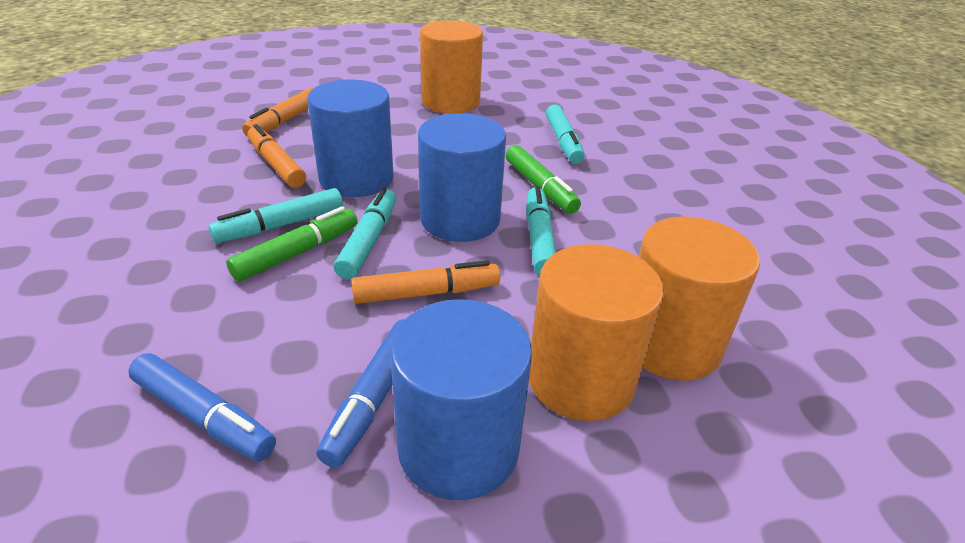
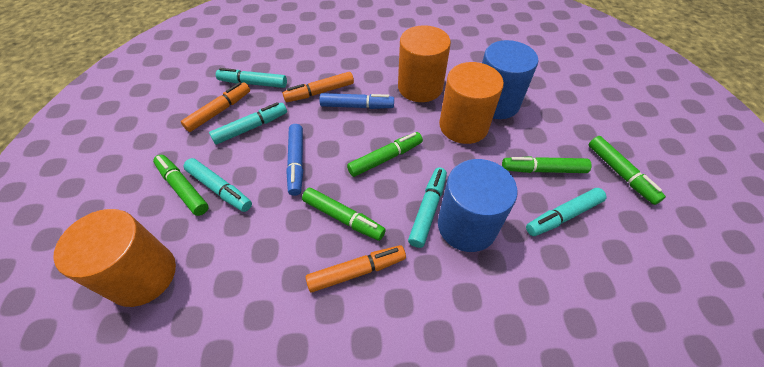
blue cylinder: 3 -> 2
green marker: 2 -> 5
turquoise marker: 4 -> 5

